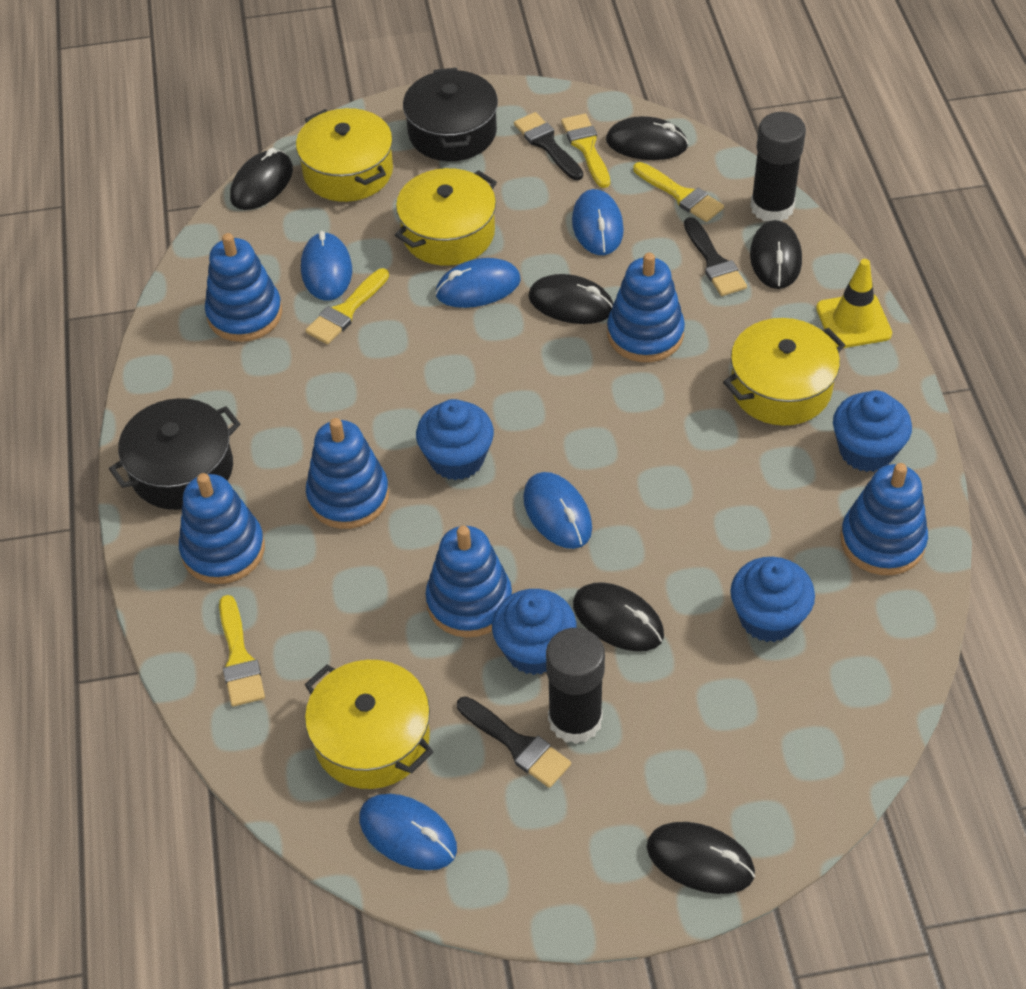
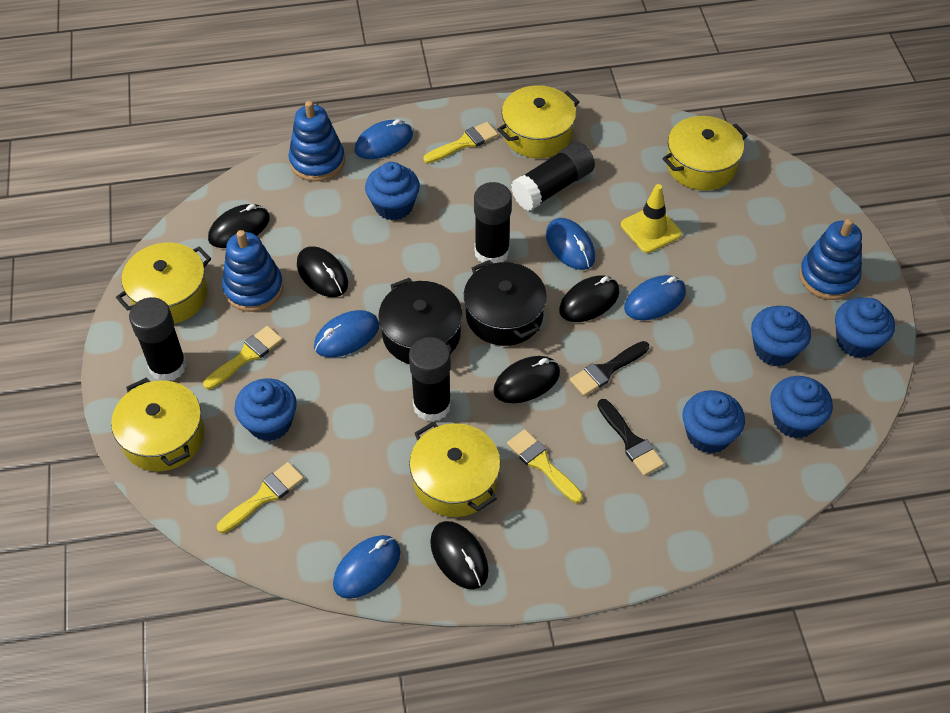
black brush: 3 -> 2
black glue stick: 2 -> 4
black mouse: 6 -> 5
blue cupcake: 4 -> 6
blue stacking toy: 6 -> 3
yellow pot: 4 -> 5

